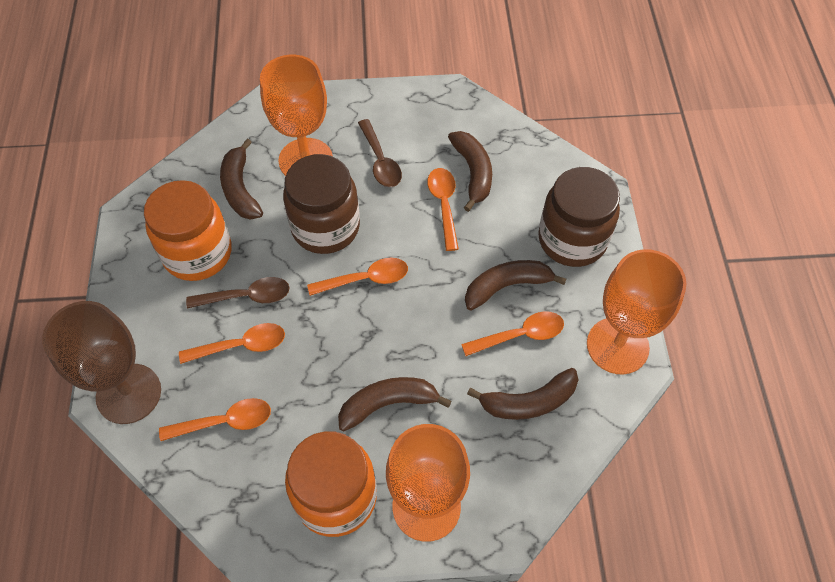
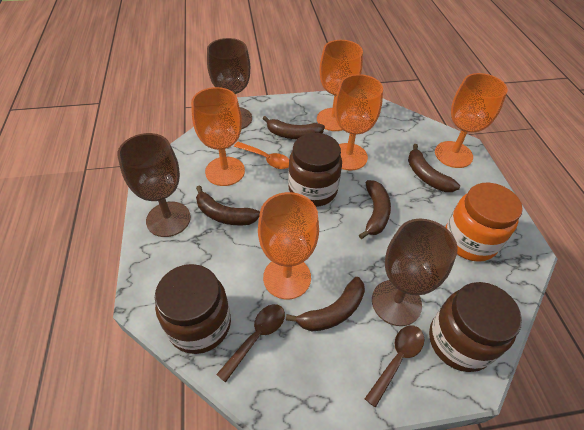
brown goblet: 1 -> 3
brown jar: 2 -> 3
orange goblet: 3 -> 5
orange jar: 2 -> 1
orange spoon: 5 -> 1

